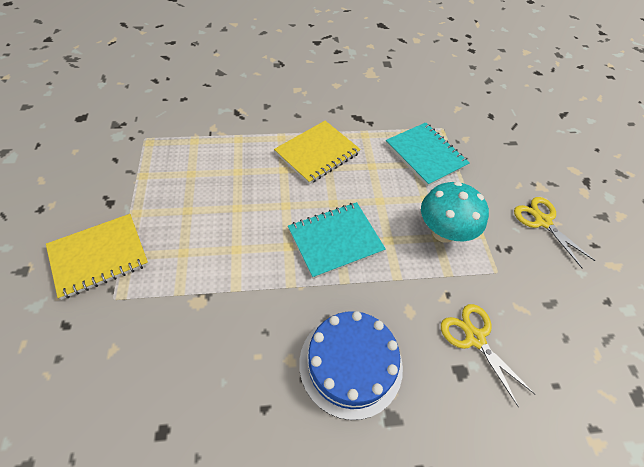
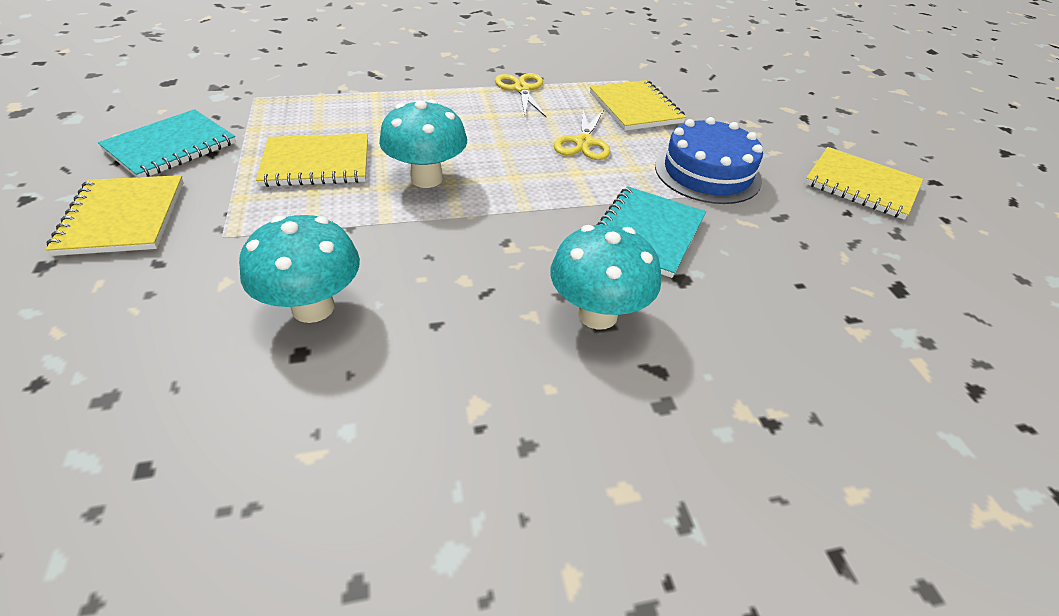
turquoise mushroom: 1 -> 3
yellow notebook: 2 -> 4

